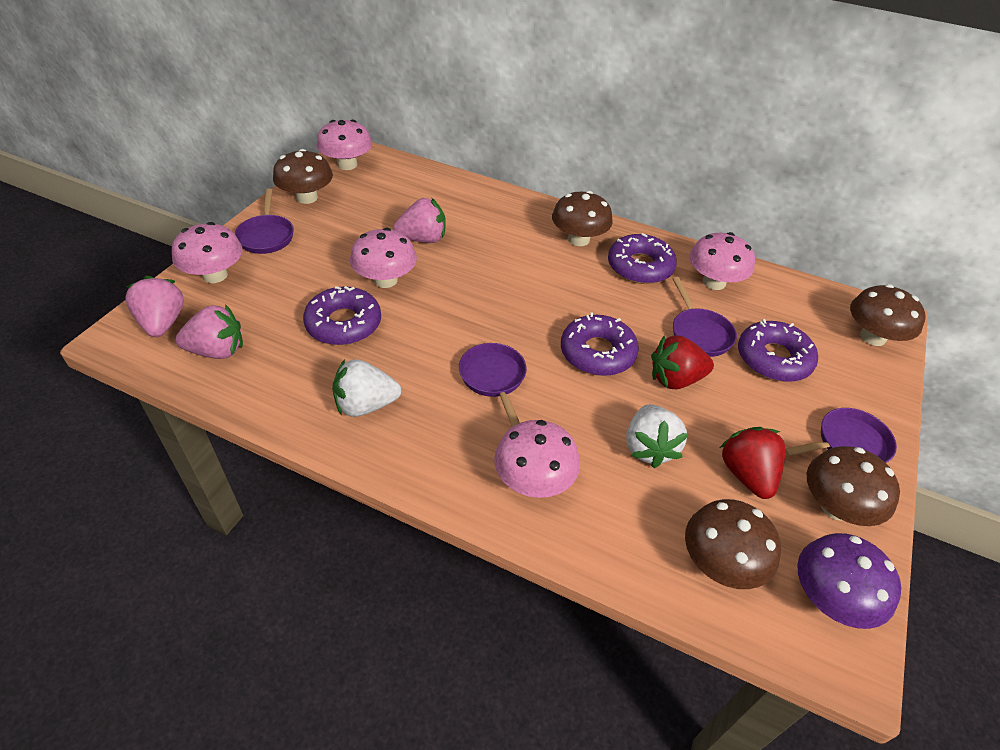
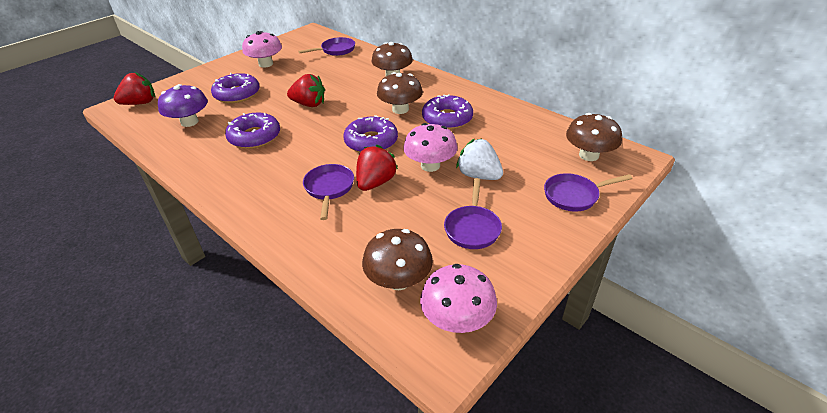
brown mushroom: 5 -> 4
pink mushroom: 5 -> 3
pink strawberry: 3 -> 0
red strawberry: 2 -> 3
white strawberry: 2 -> 1

